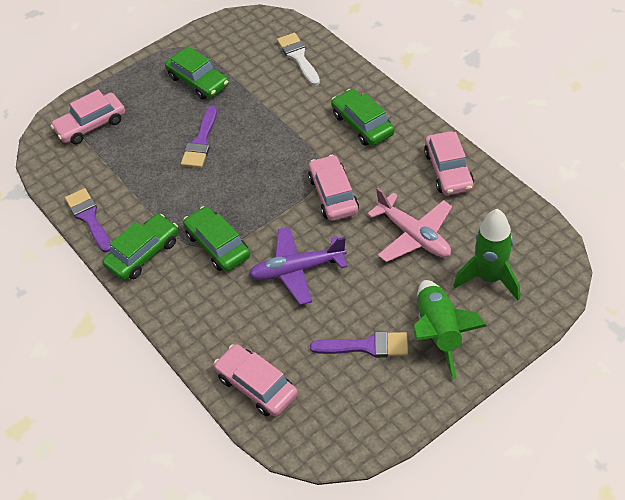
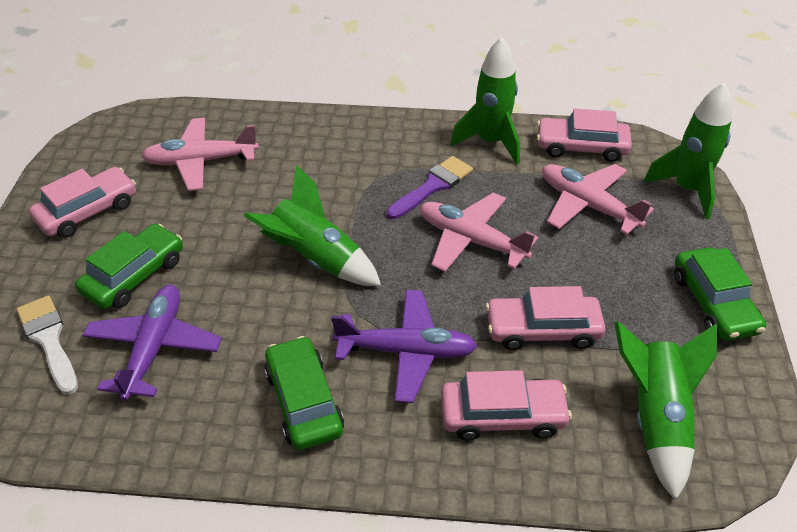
green car: 4 -> 3
green rocket: 2 -> 4
pink plane: 1 -> 3
purple brush: 3 -> 1
purple plane: 1 -> 2

